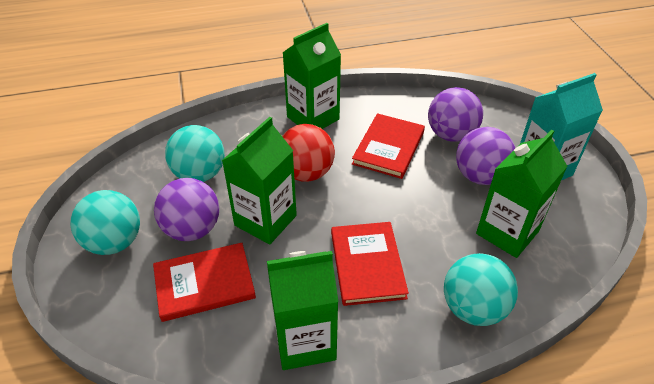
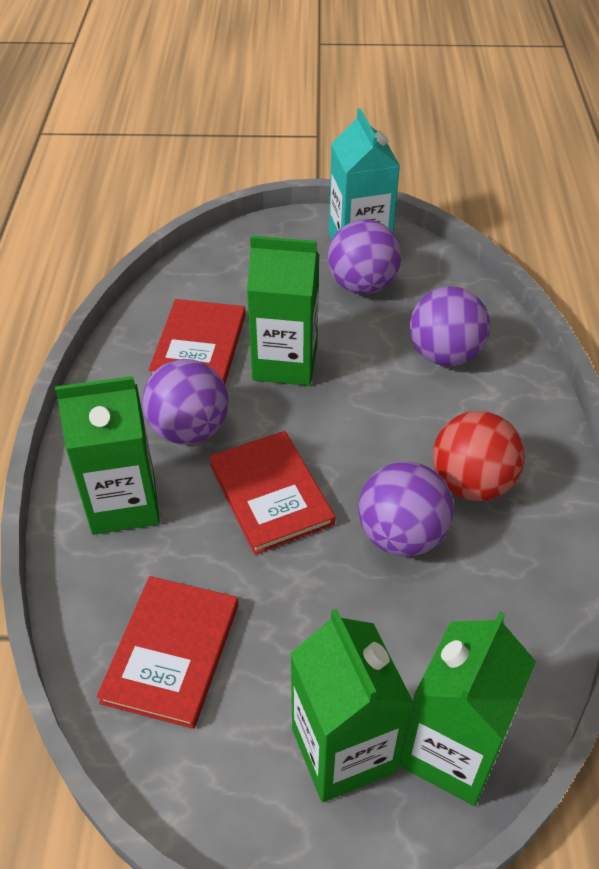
purple ball: 3 -> 4
turquoise ball: 3 -> 0

